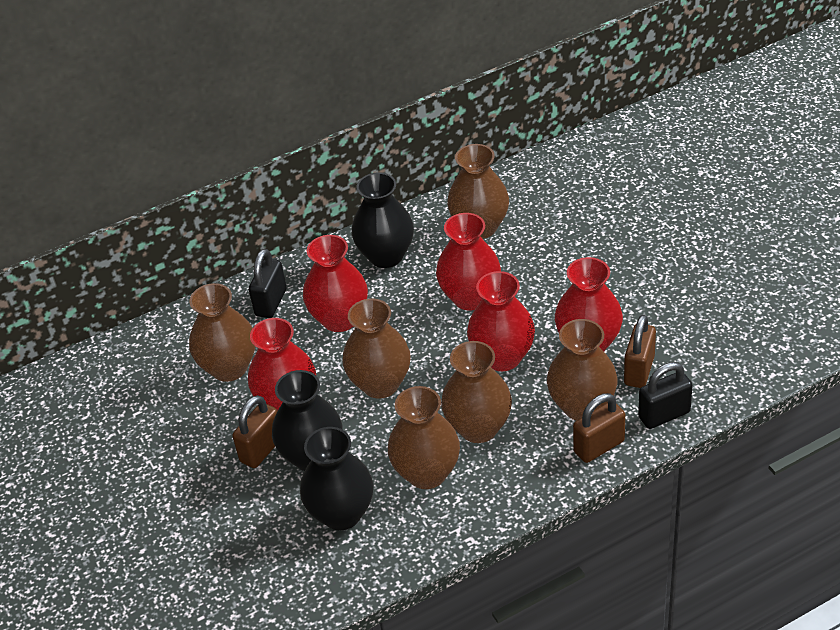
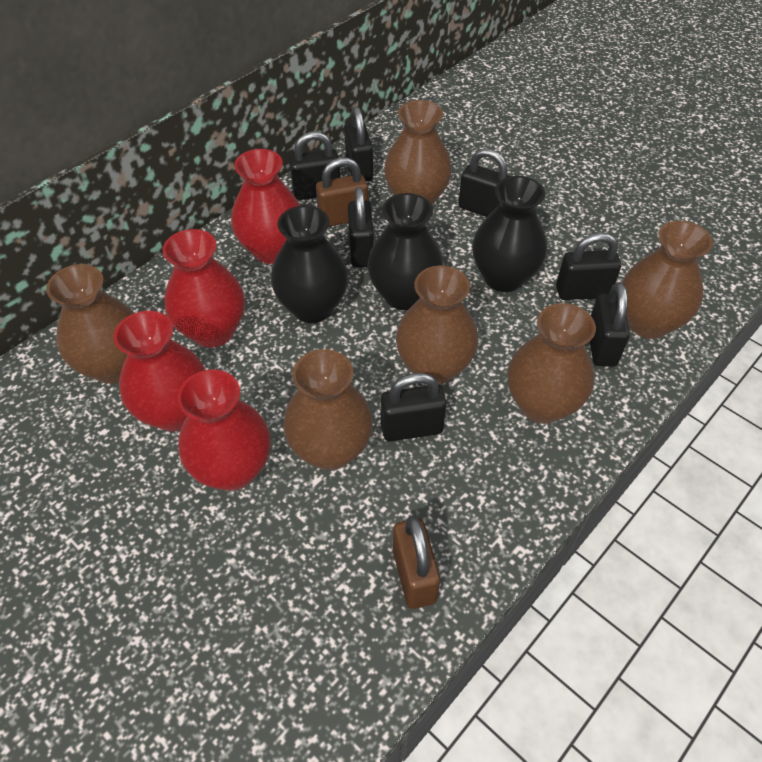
black padlock: 2 -> 7
brown padlock: 3 -> 2
red vase: 5 -> 4

